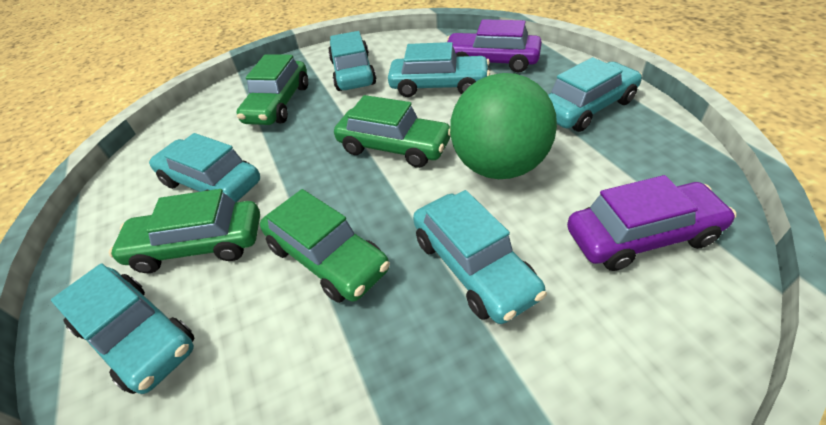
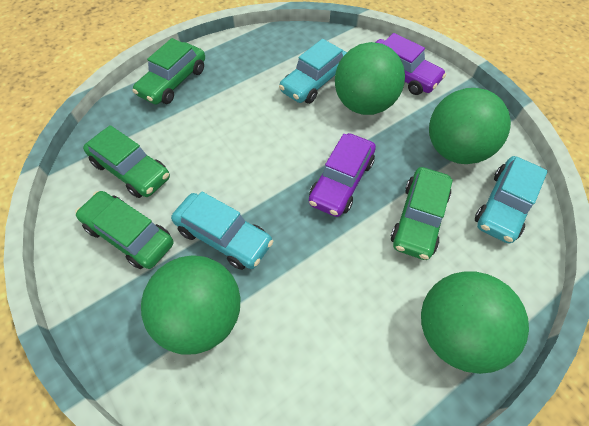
green ball: 1 -> 4
turquoise car: 6 -> 3

